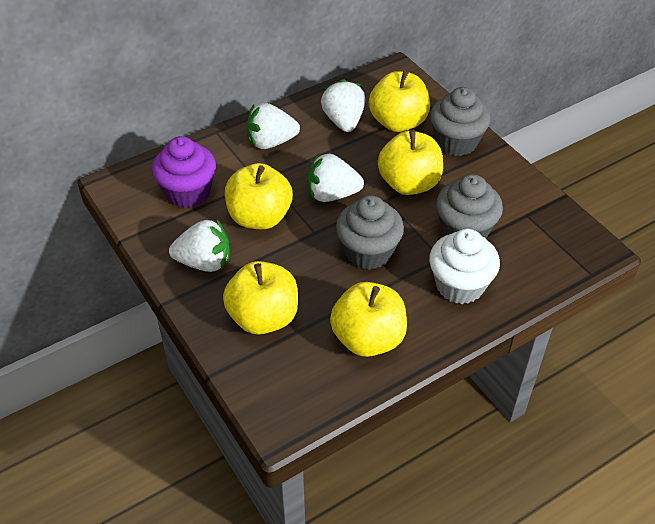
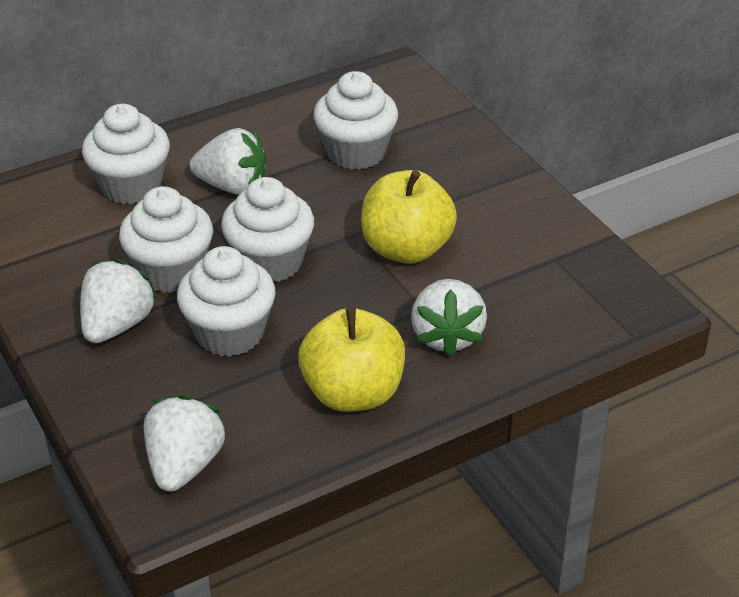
grey cupcake: 3 -> 0
purple cupcake: 1 -> 0
white cupcake: 1 -> 5
yellow apple: 5 -> 2

